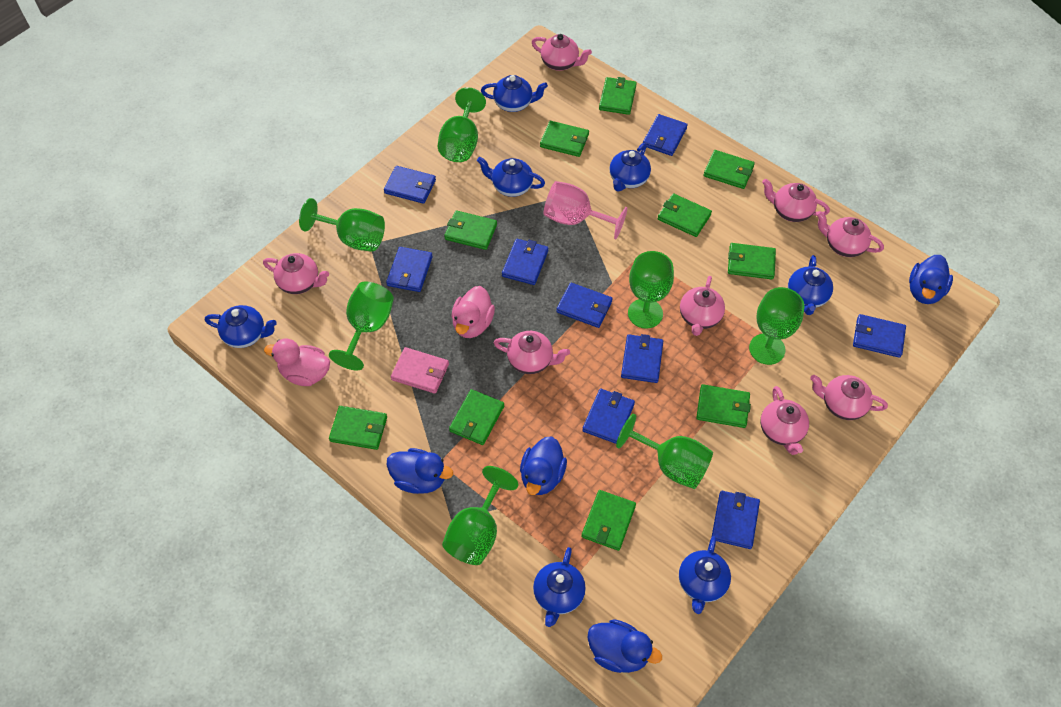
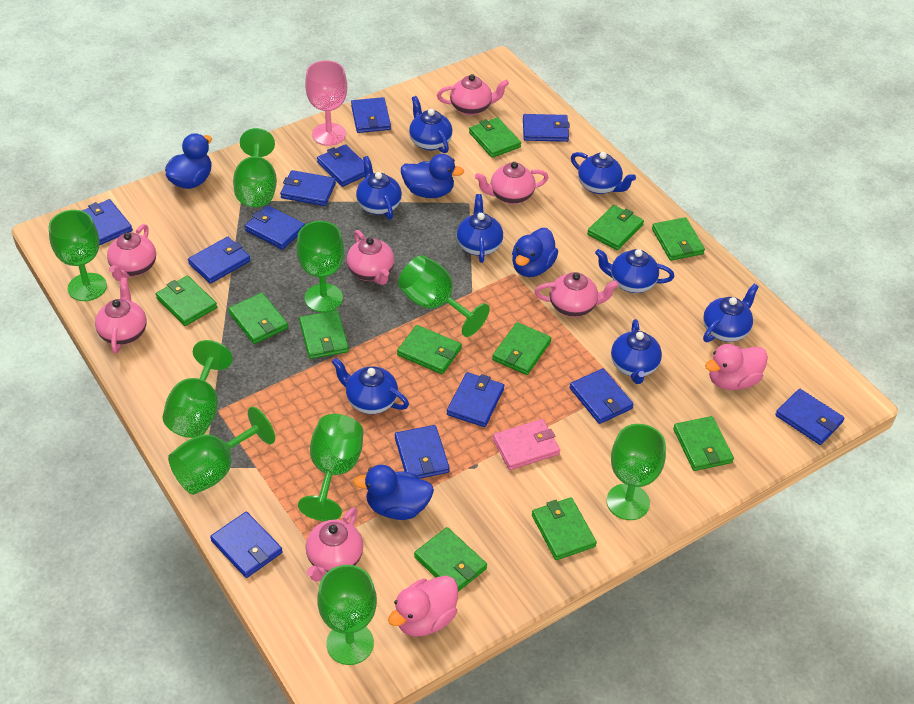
blue teapot: 7 -> 8
blue wallet: 9 -> 12
green goblet: 7 -> 9
green wallet: 10 -> 11
pink teapot: 8 -> 7

